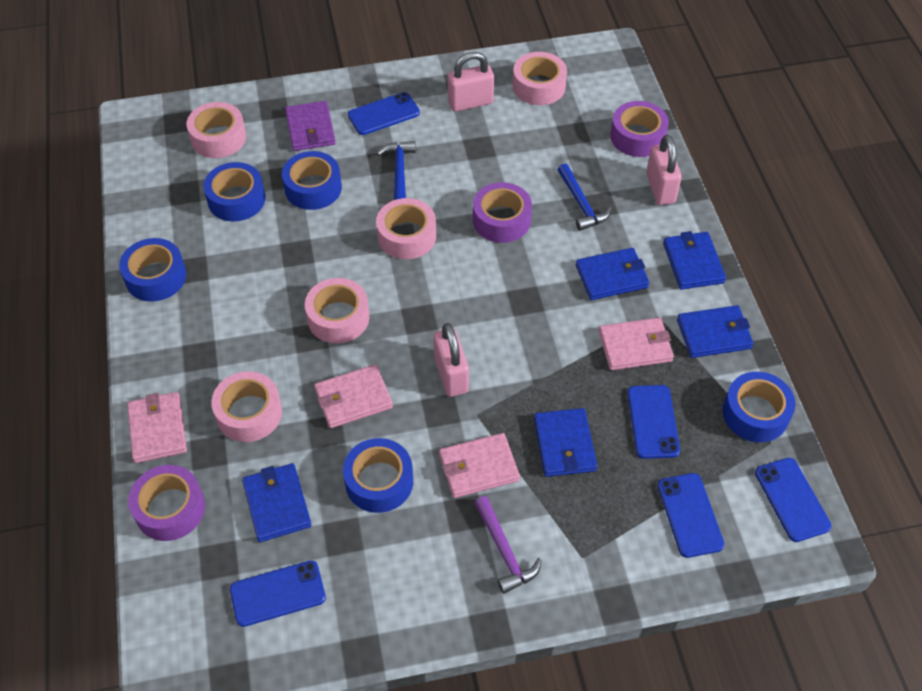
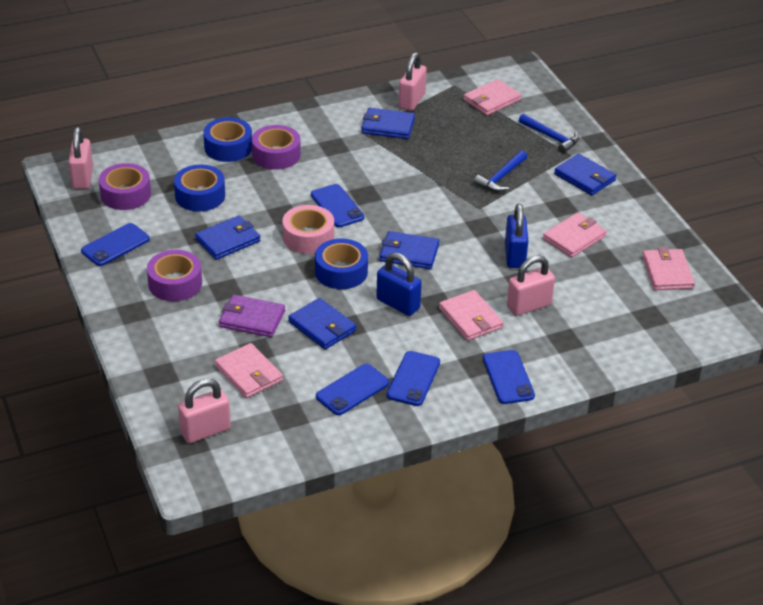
blue padlock: 0 -> 2
blue tape: 5 -> 3
pink padlock: 3 -> 4
pink tape: 5 -> 1
pink wallet: 4 -> 5
purple hammer: 1 -> 0

